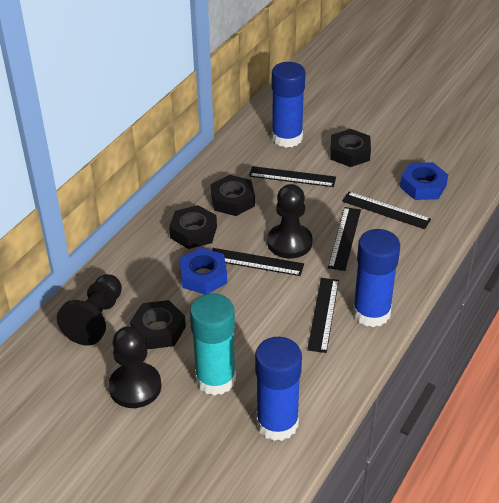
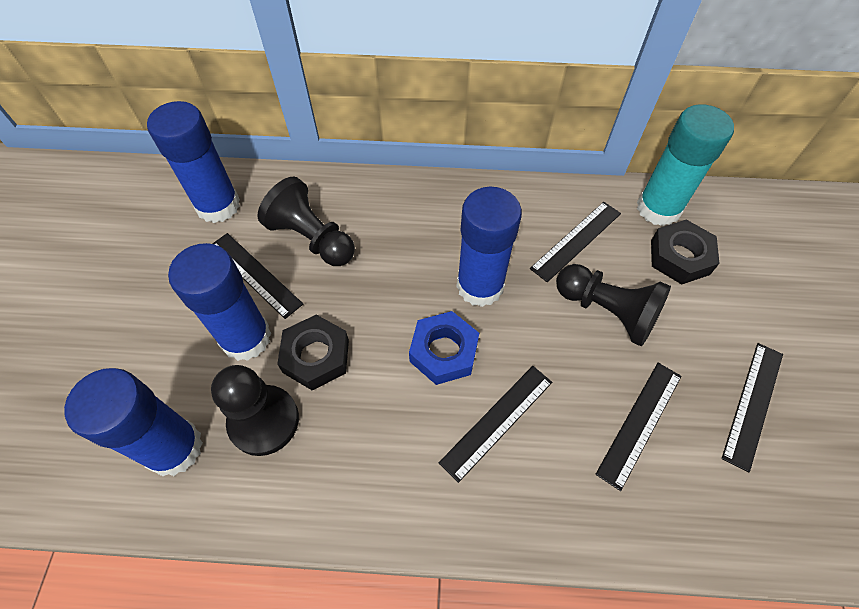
black nut: 4 -> 2
blue glue stick: 3 -> 4
blue nut: 2 -> 1

